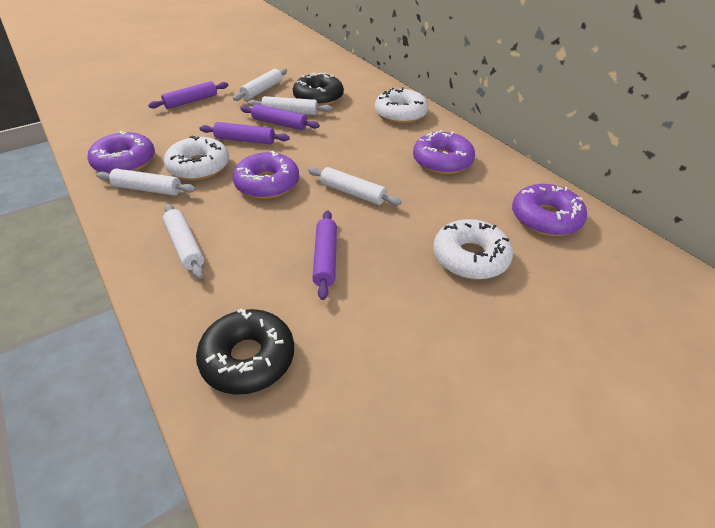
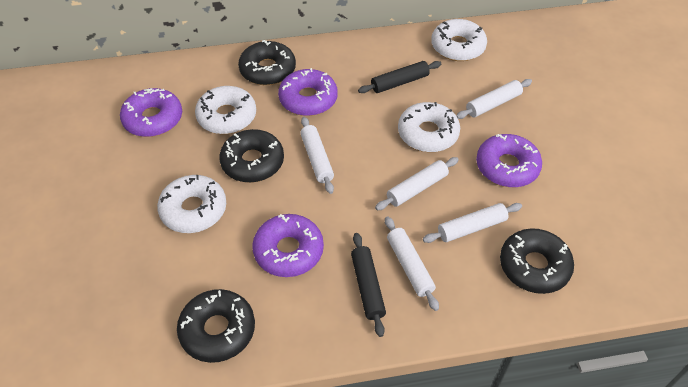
black donut: 2 -> 4
black rolling pin: 0 -> 2
purple rolling pin: 4 -> 0
white donut: 3 -> 4

